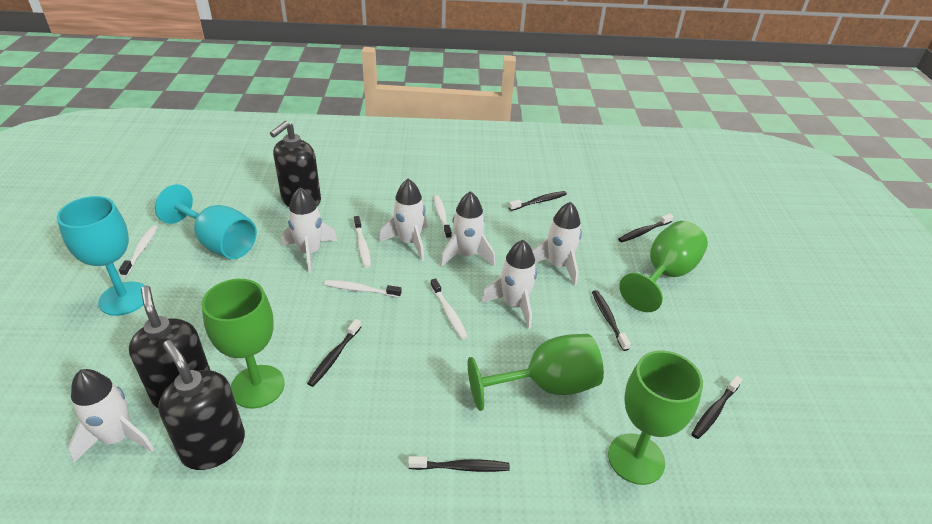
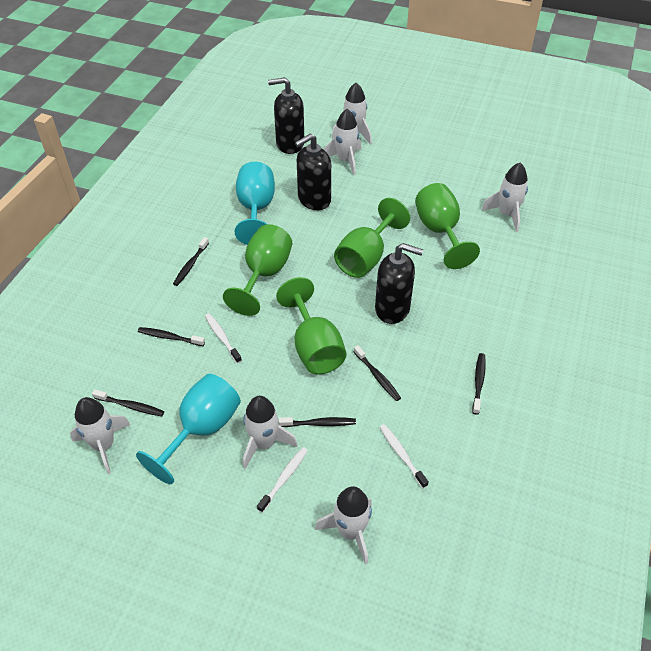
white toothbrush: 5 -> 3

